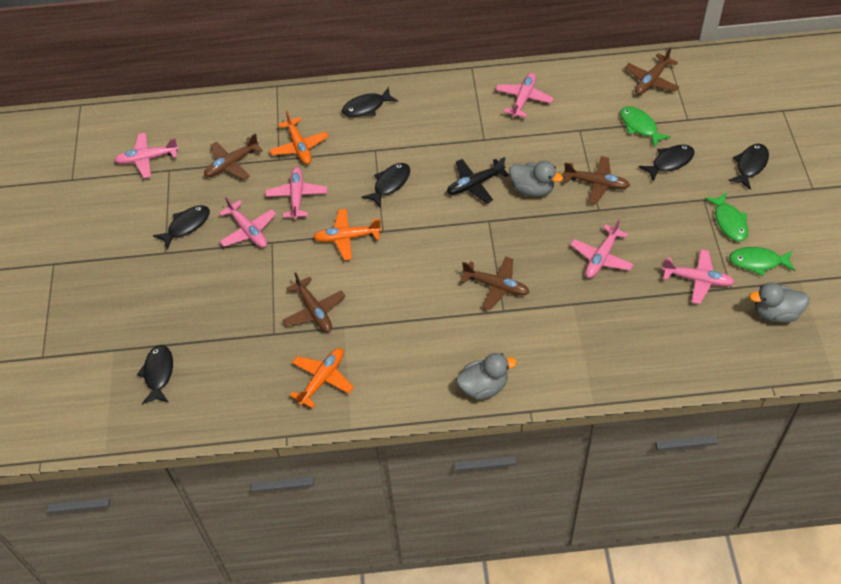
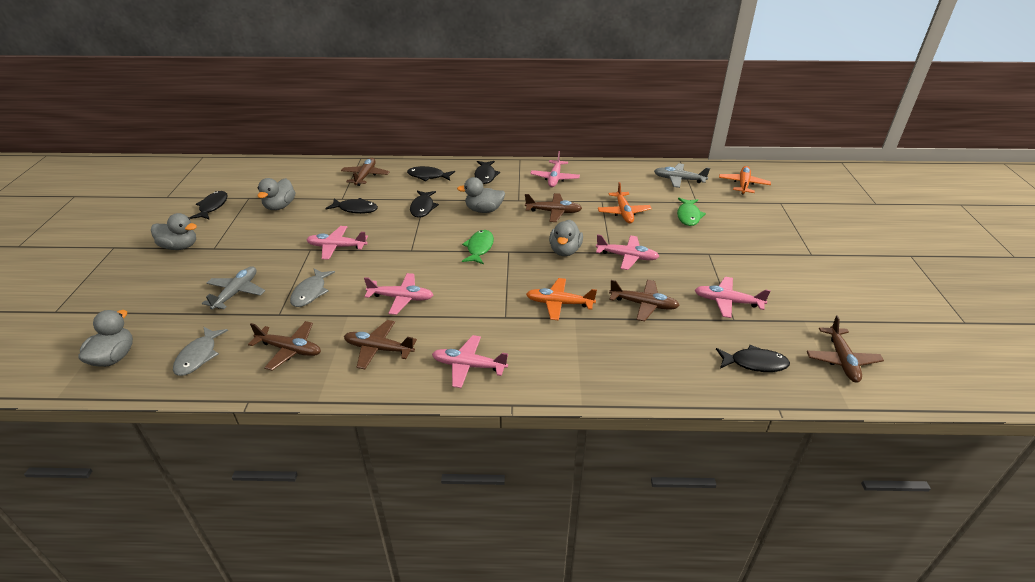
black plane: 1 -> 0
brown plane: 5 -> 6
green fish: 3 -> 2
grey duck: 3 -> 5
grey fish: 0 -> 2
grey plane: 0 -> 2

